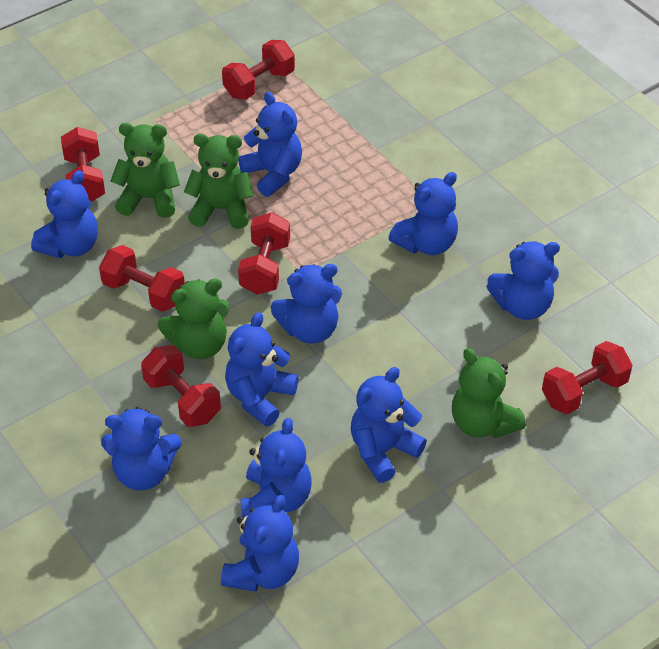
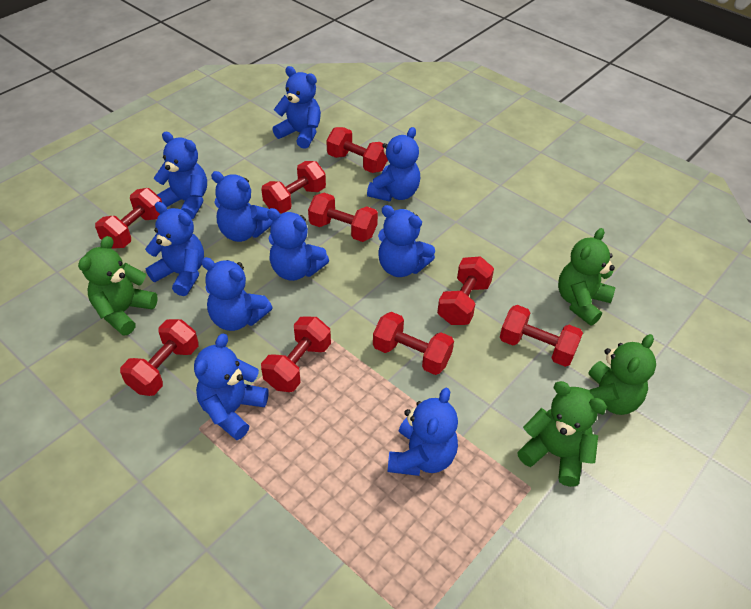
red dumbbell: 6 -> 9

